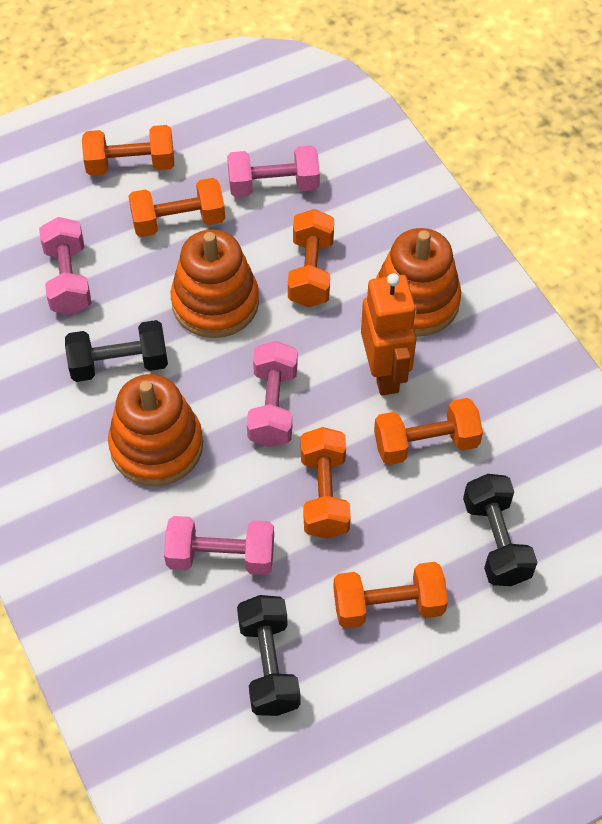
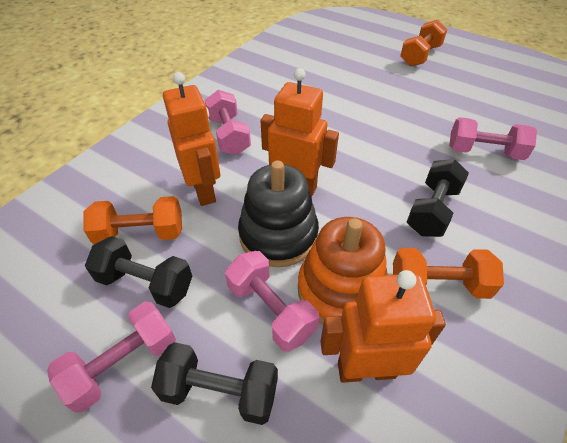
black stacking toy: 0 -> 1
orange dumbbell: 6 -> 3
orange robot: 1 -> 3
orange stacking toy: 3 -> 1

